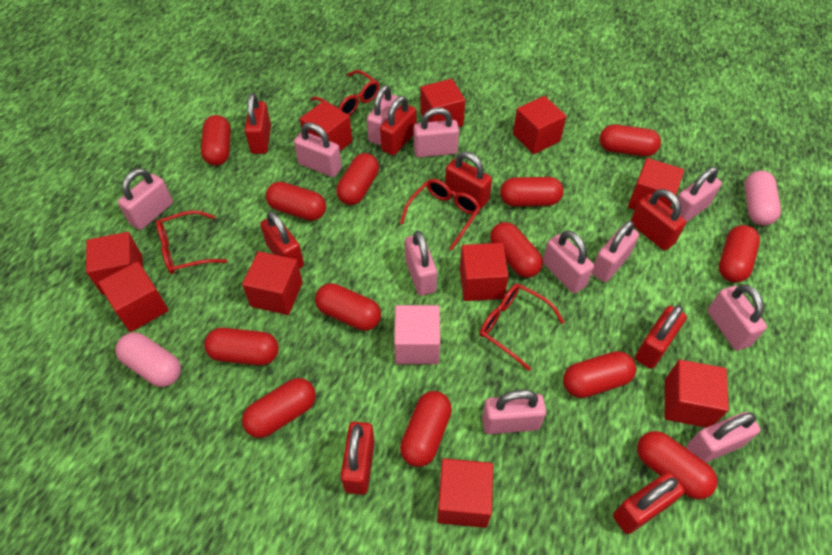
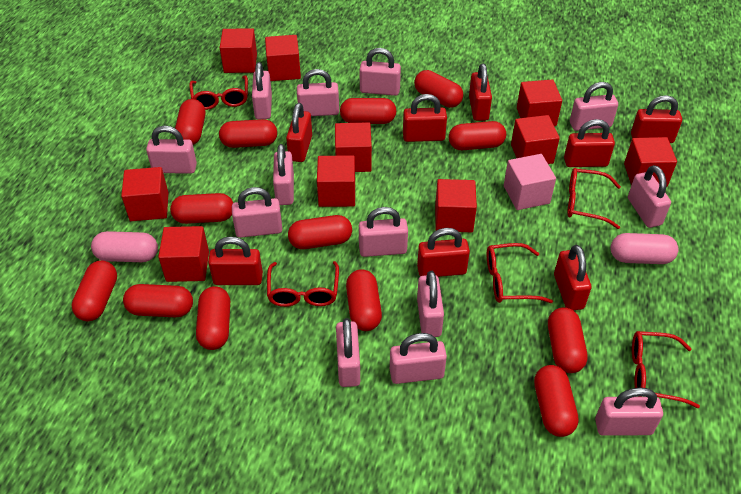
pink padlock: 11 -> 13
red glasses: 4 -> 5

